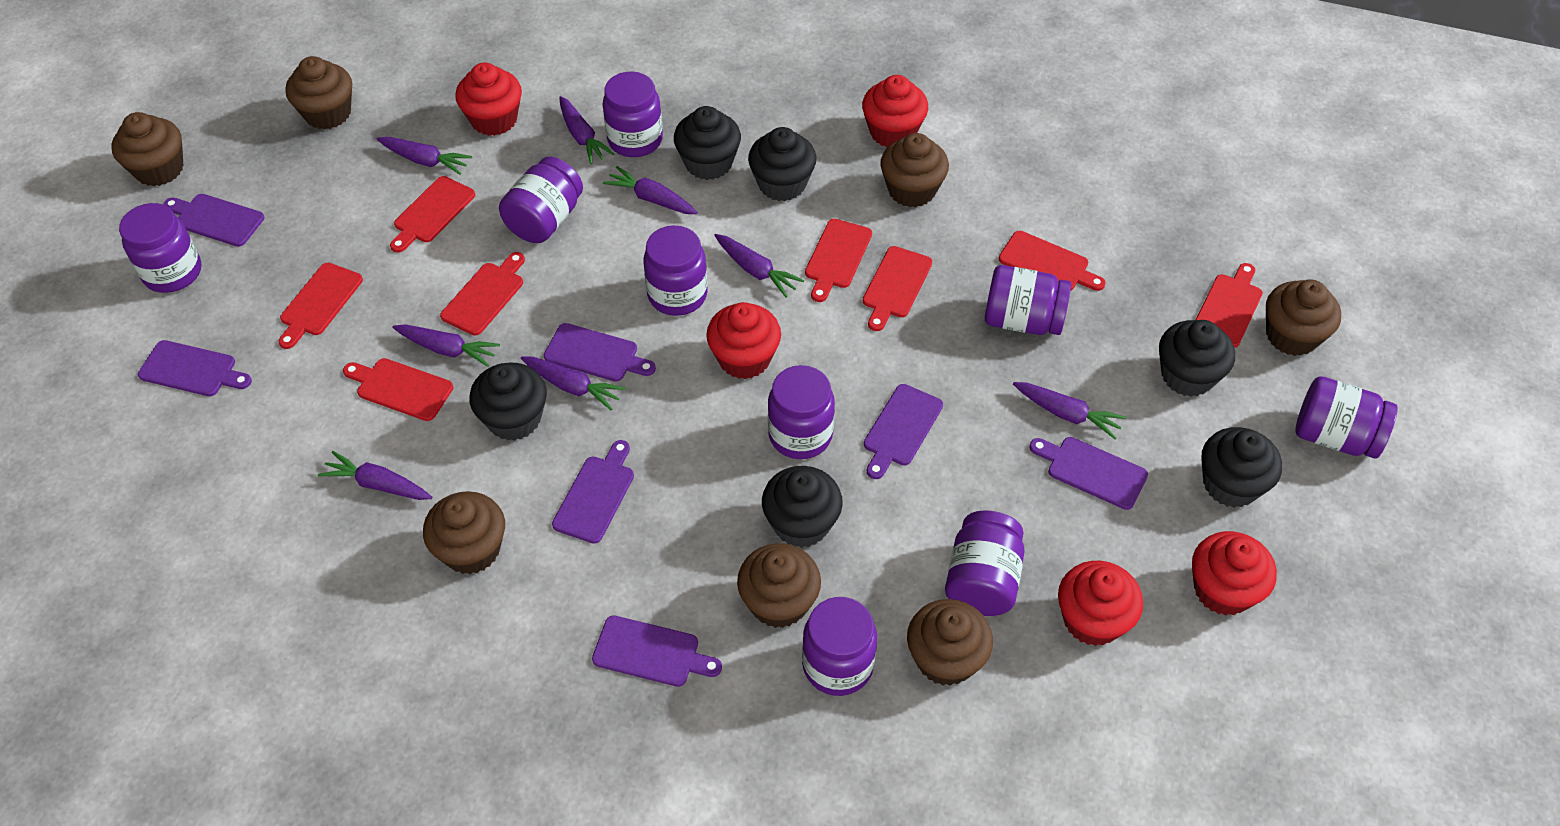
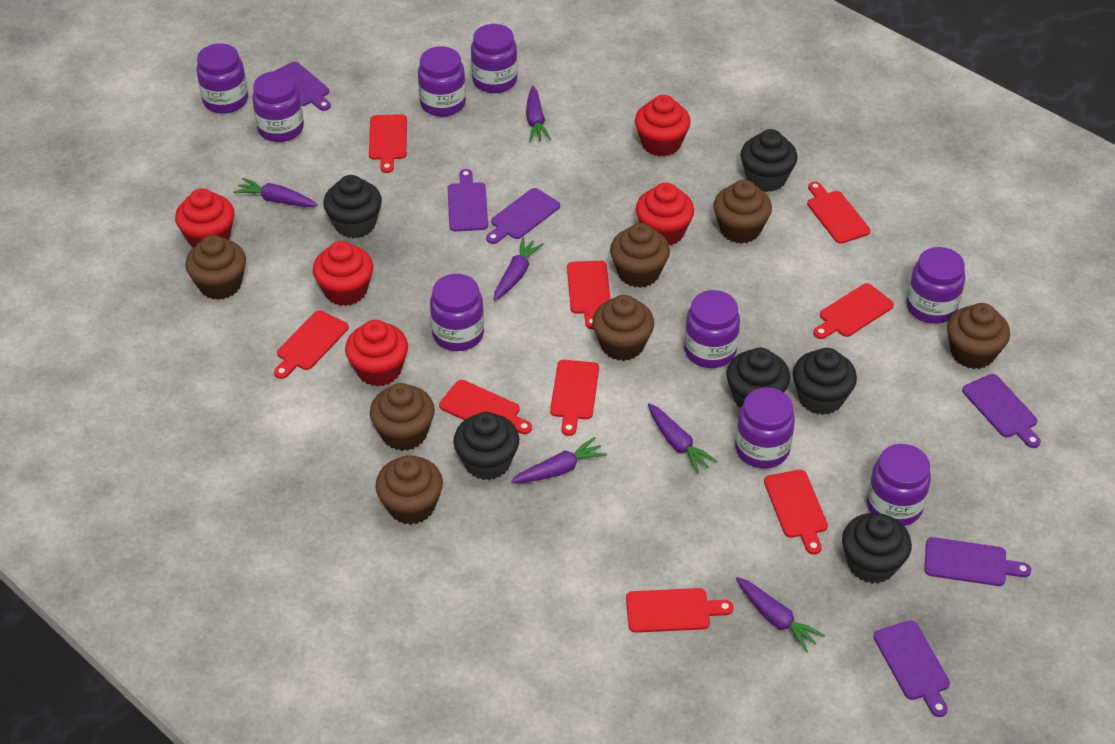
purple carrot: 8 -> 6
purple cutting board: 7 -> 6
red cutting board: 8 -> 9

